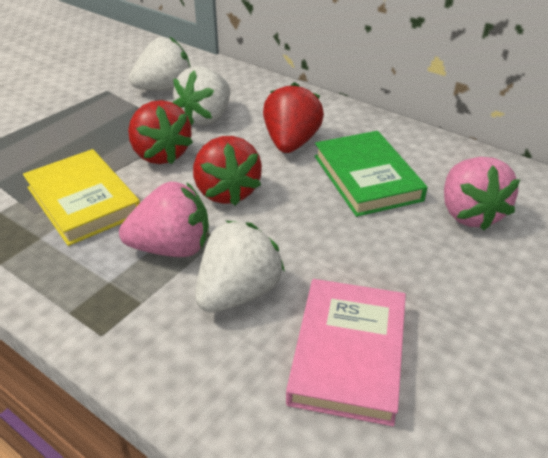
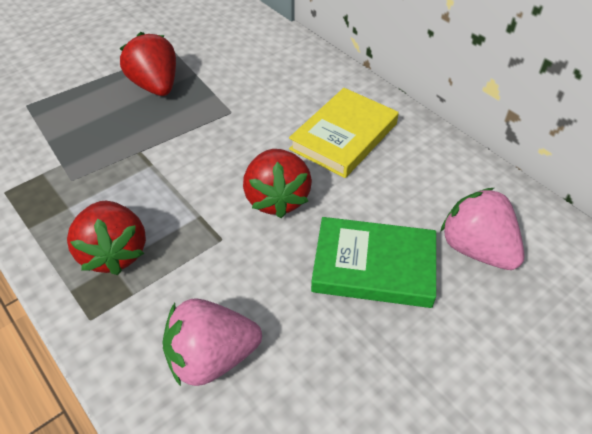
pink book: 1 -> 0
white strawberry: 3 -> 0

